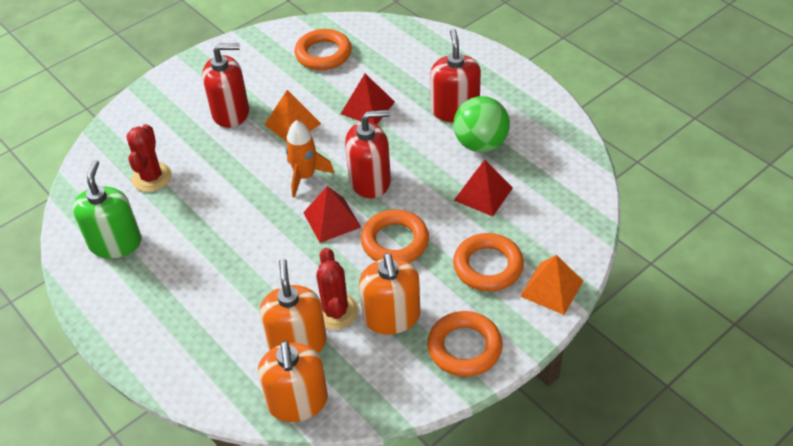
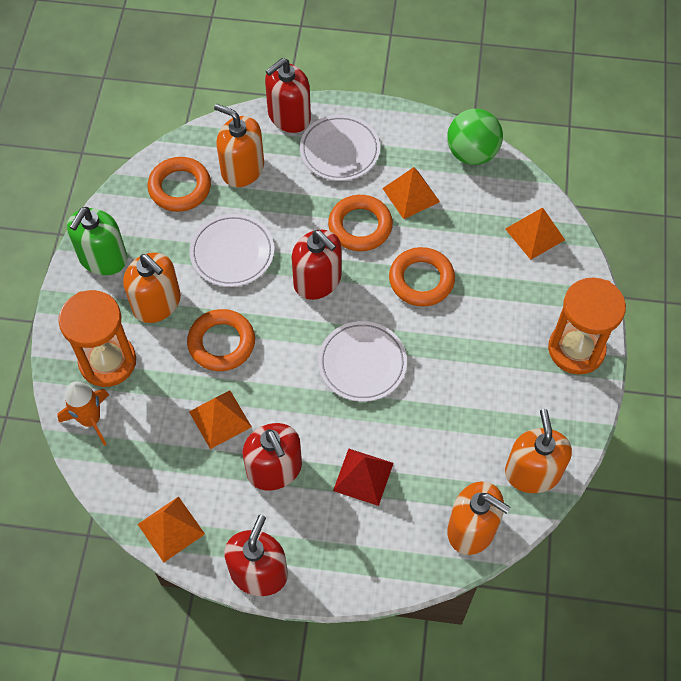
orange hourglass: 0 -> 2
orange pyramid: 2 -> 4
orange soap dispenser: 3 -> 4
red cactus: 2 -> 0
red pyramid: 3 -> 1
red soap dispenser: 3 -> 4
white plate: 0 -> 3

